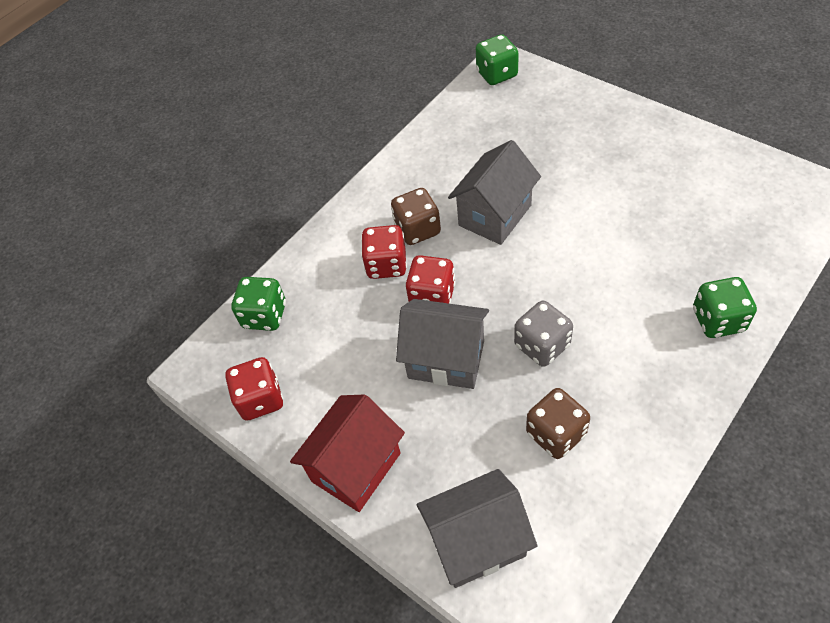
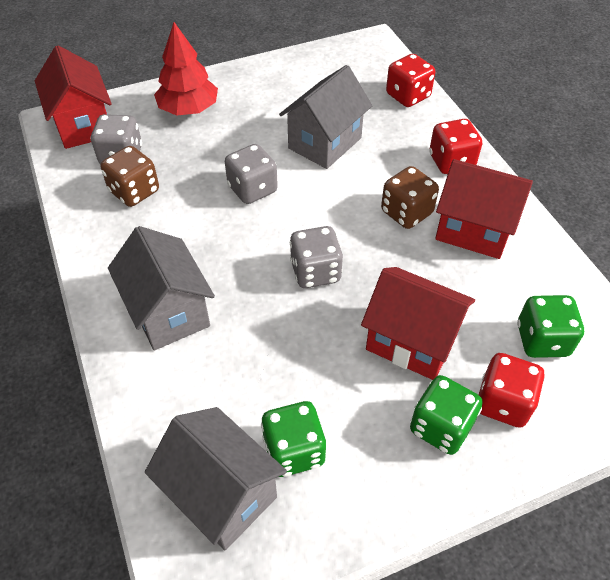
grey dice: 1 -> 3
red house: 1 -> 3
red tree: 0 -> 1

